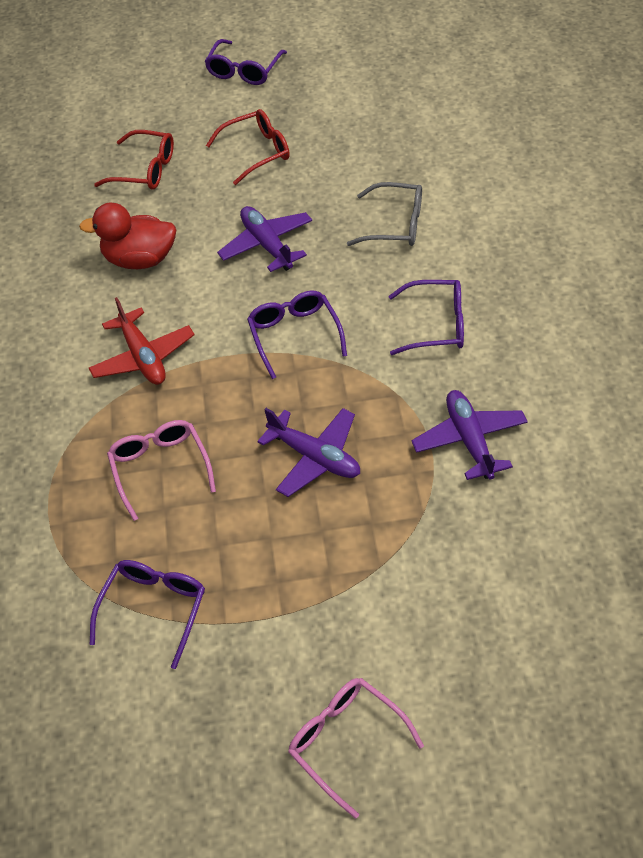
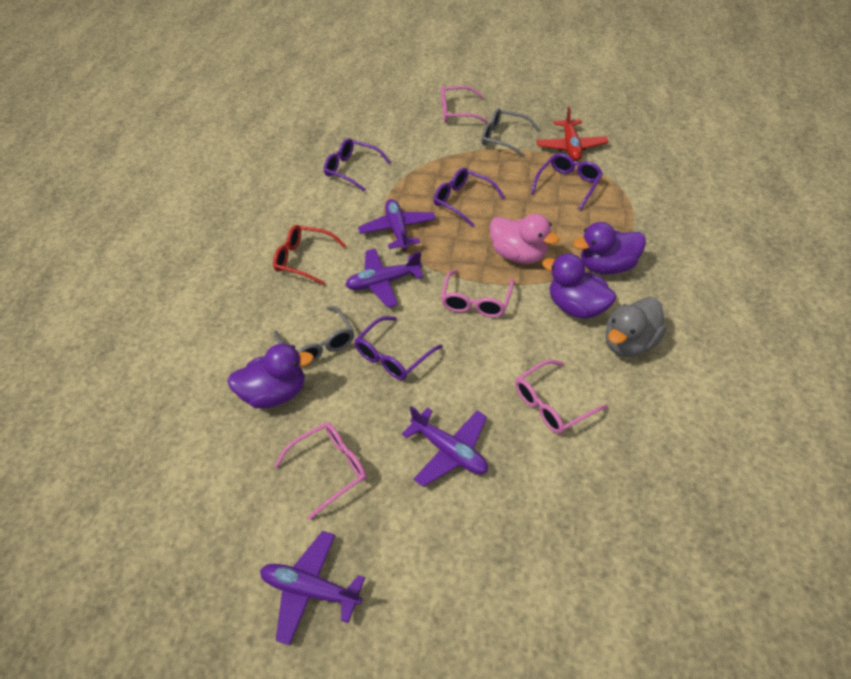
grey duck: 0 -> 1
grey glasses: 1 -> 2
pink duck: 0 -> 1
pink glasses: 2 -> 4
purple duck: 0 -> 3
purple plane: 3 -> 4
red duck: 1 -> 0
red glasses: 2 -> 1

